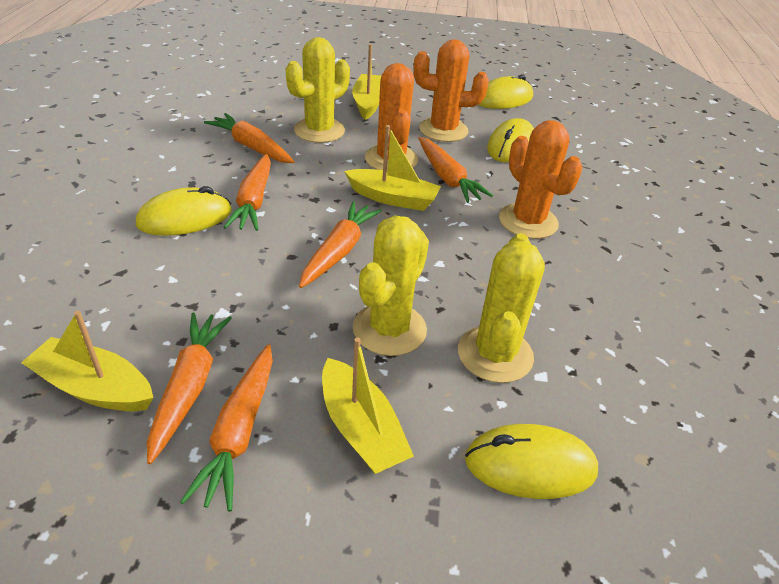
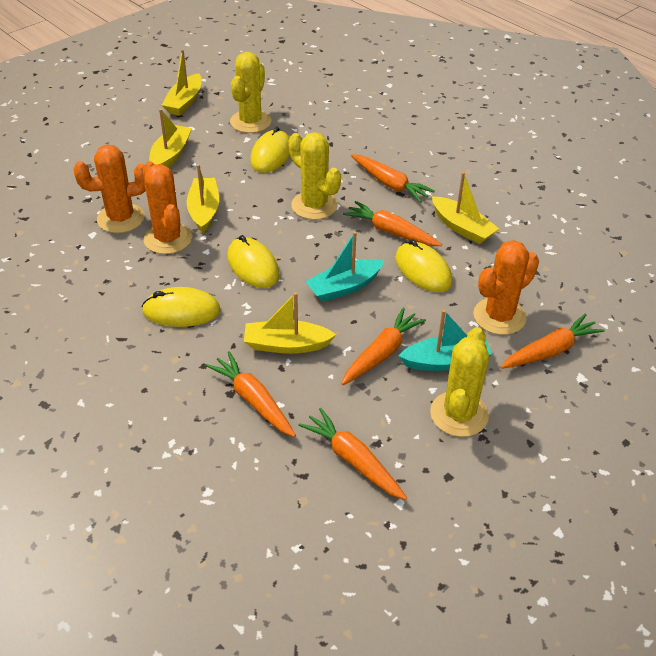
turquoise boat: 0 -> 2
yellow boat: 4 -> 5

